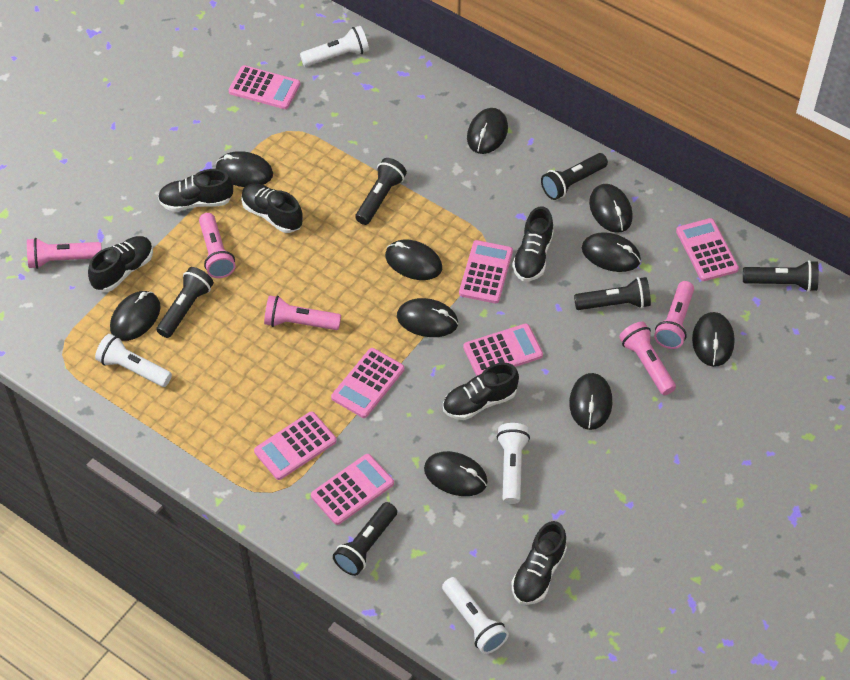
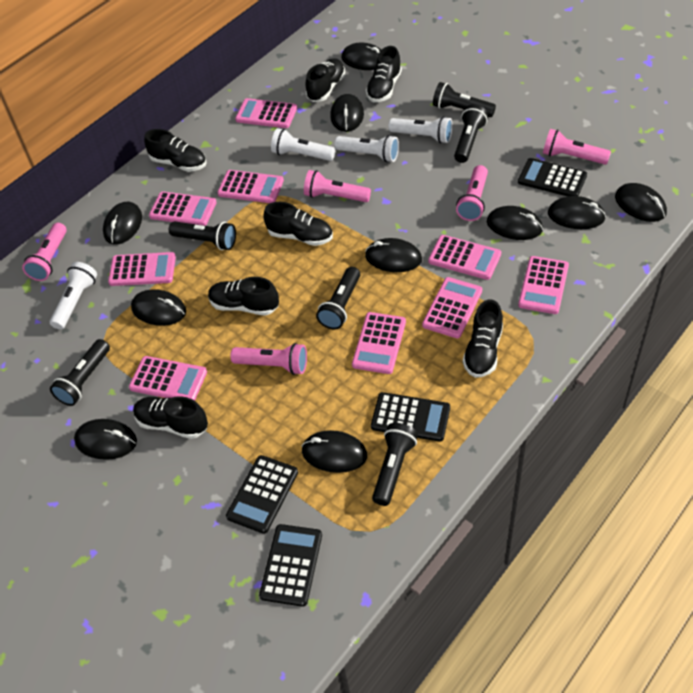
black calculator: 0 -> 4
black shoe: 6 -> 7
pink calculator: 7 -> 9

